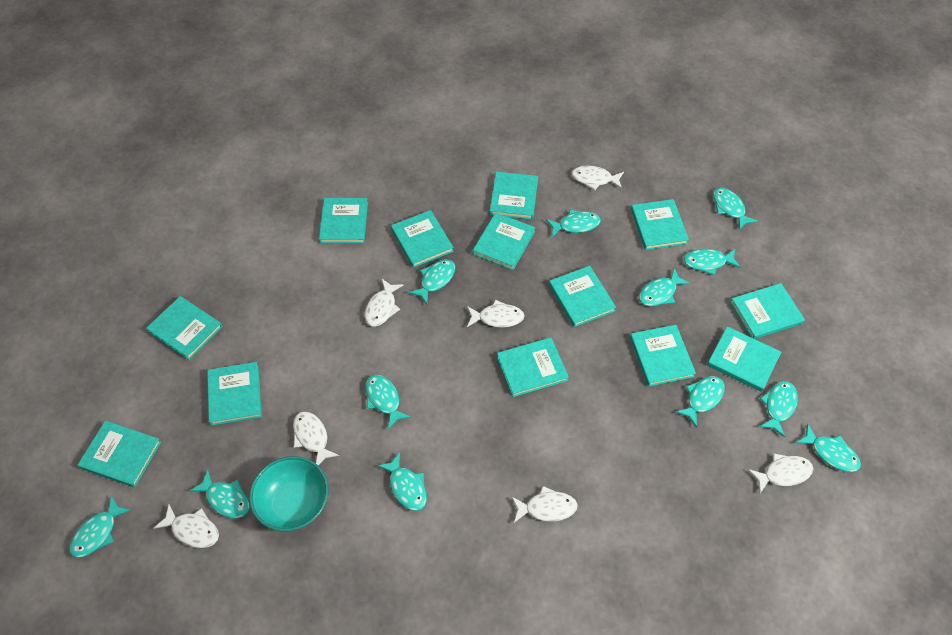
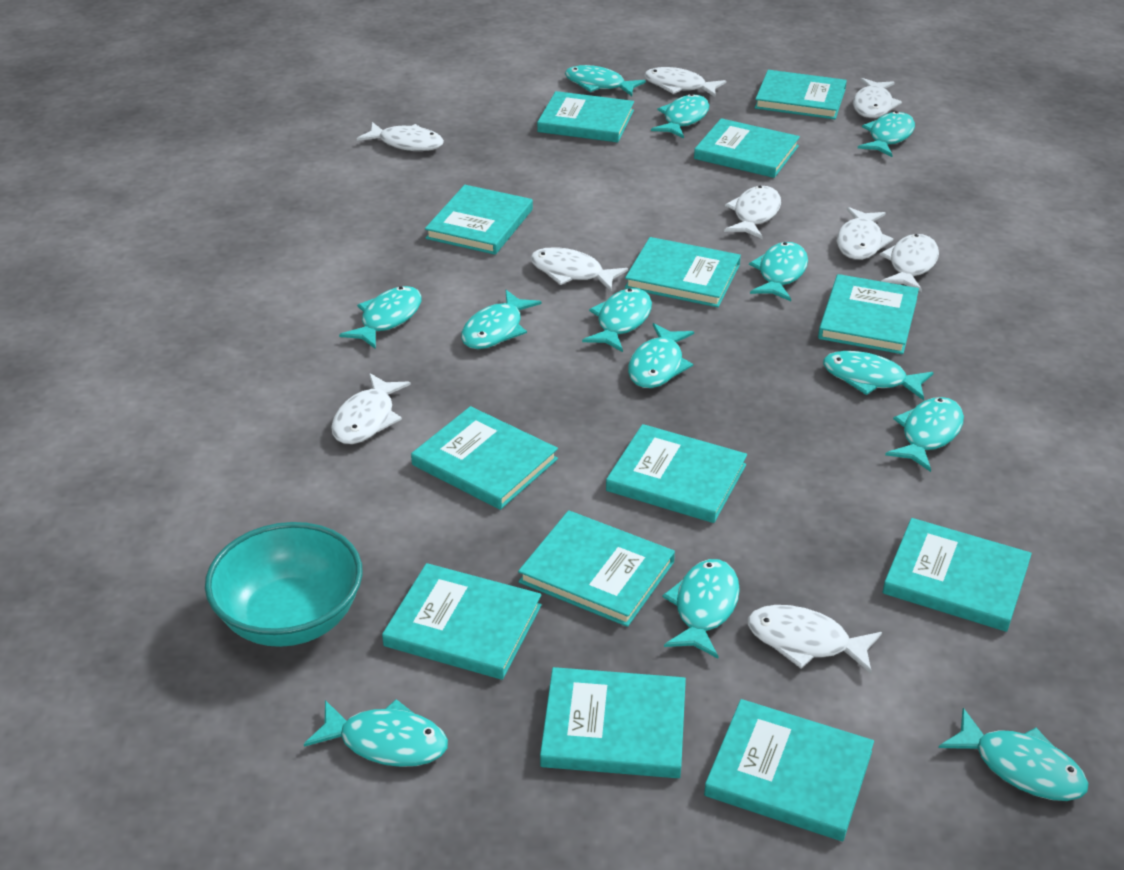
turquoise fish: 12 -> 13
white fish: 7 -> 9

